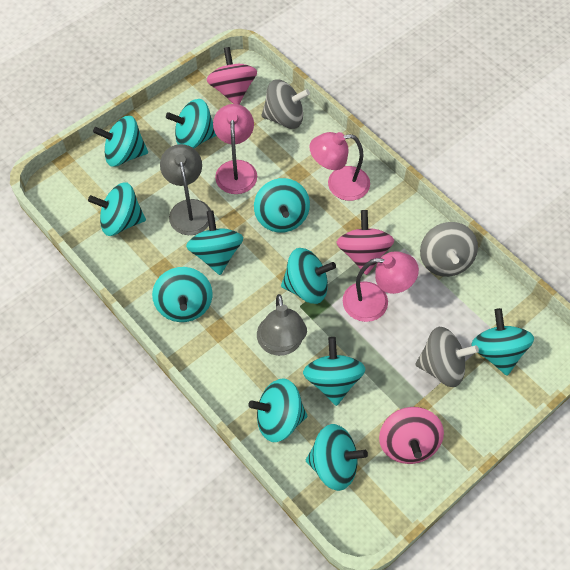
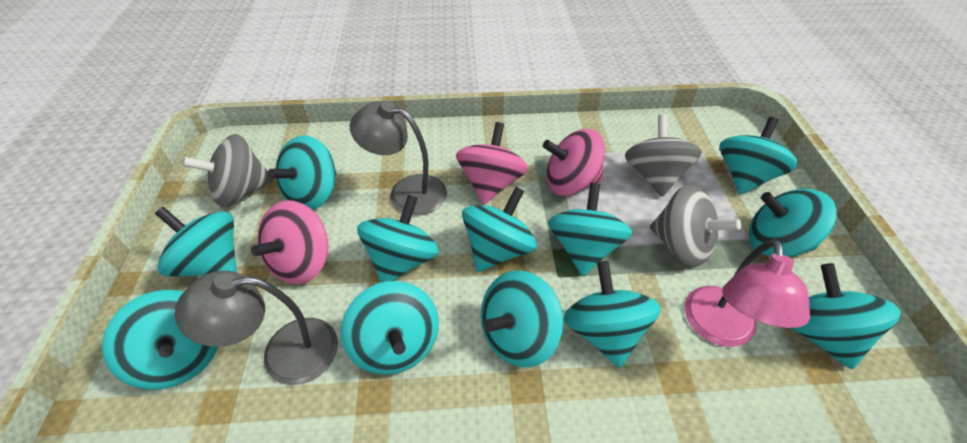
pink lamp: 3 -> 1
turquoise spinning top: 11 -> 12

